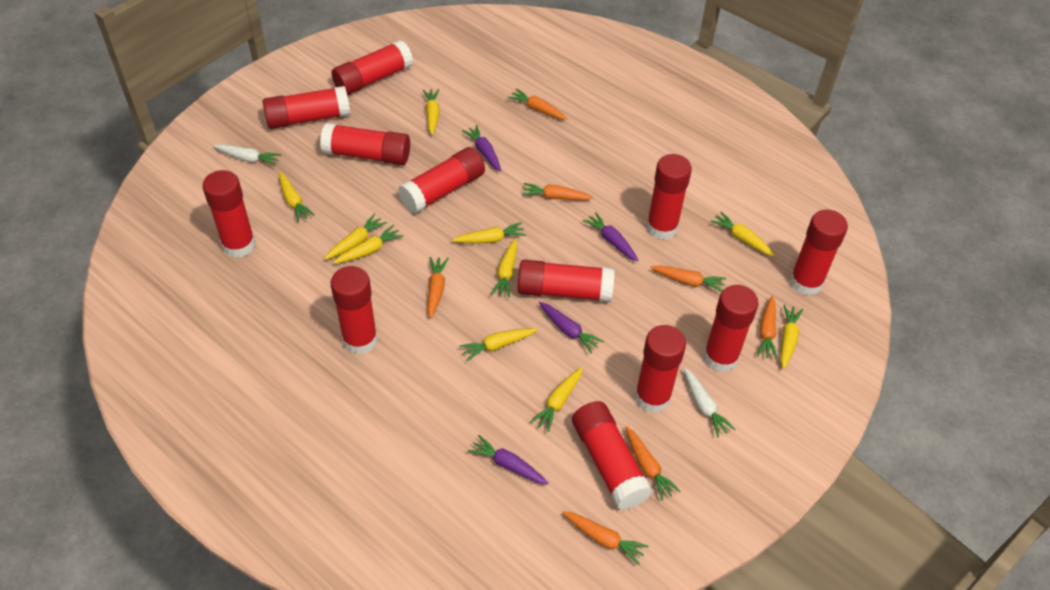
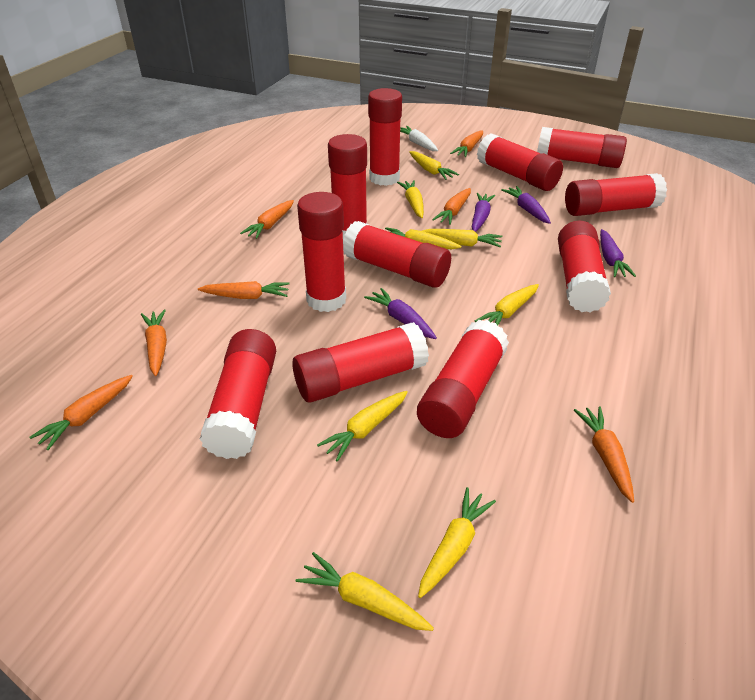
red glue stick: 12 -> 11
white carrot: 2 -> 1
yellow carrot: 10 -> 8

